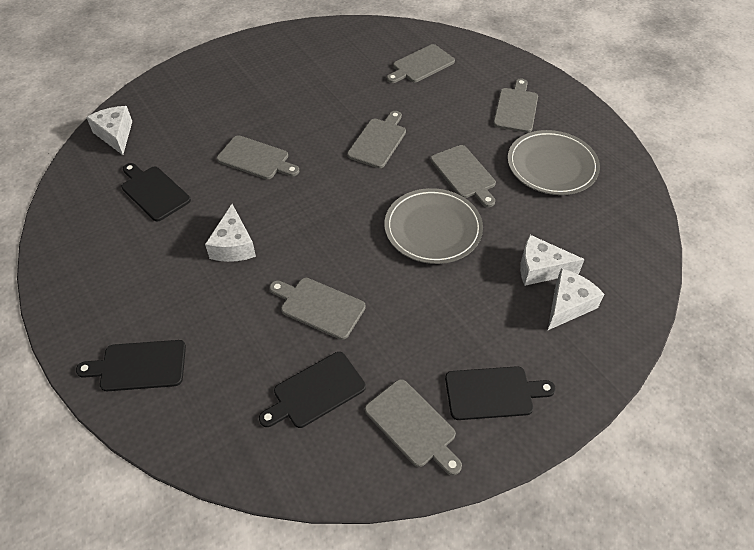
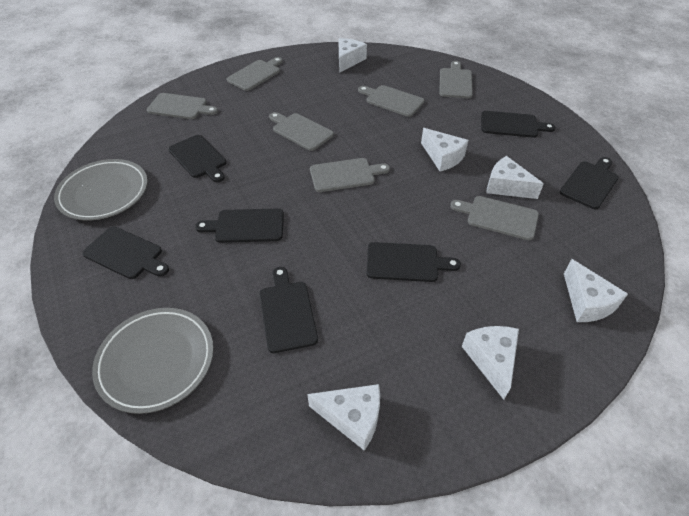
black cutting board: 4 -> 7
white cheese: 4 -> 6

